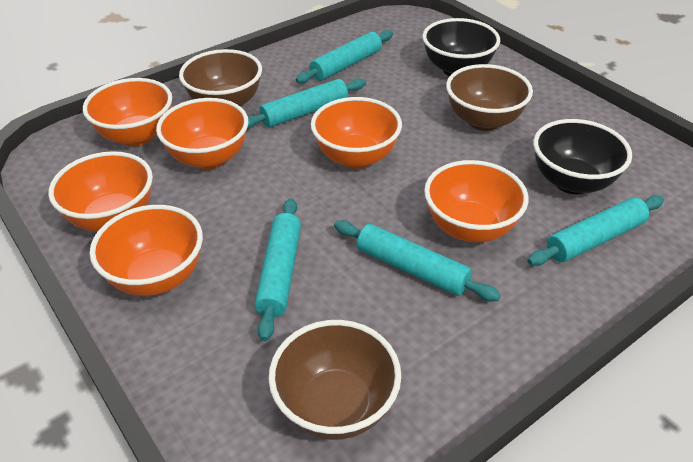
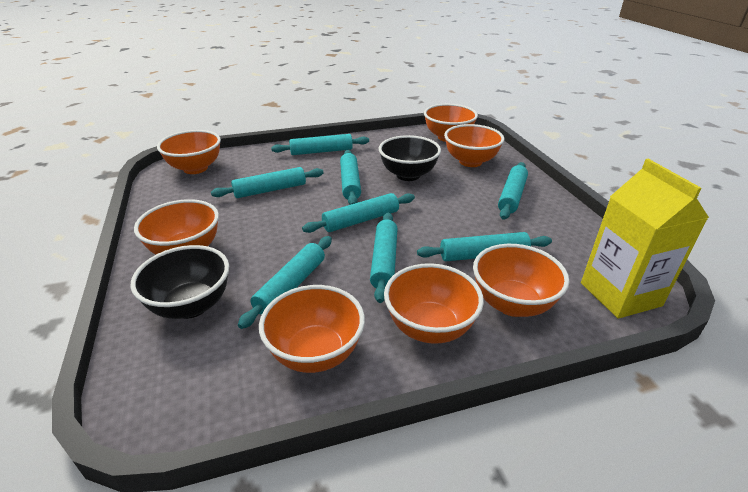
brown bowl: 3 -> 0
orange bowl: 6 -> 7
turquoise rolling pin: 5 -> 8
yellow carton: 0 -> 1

